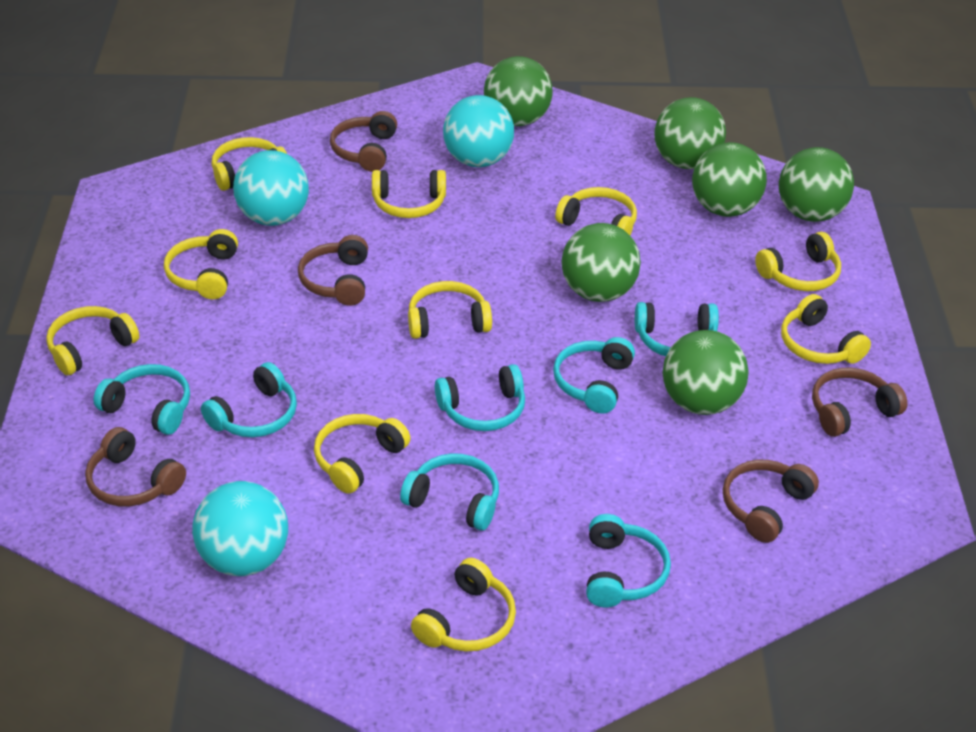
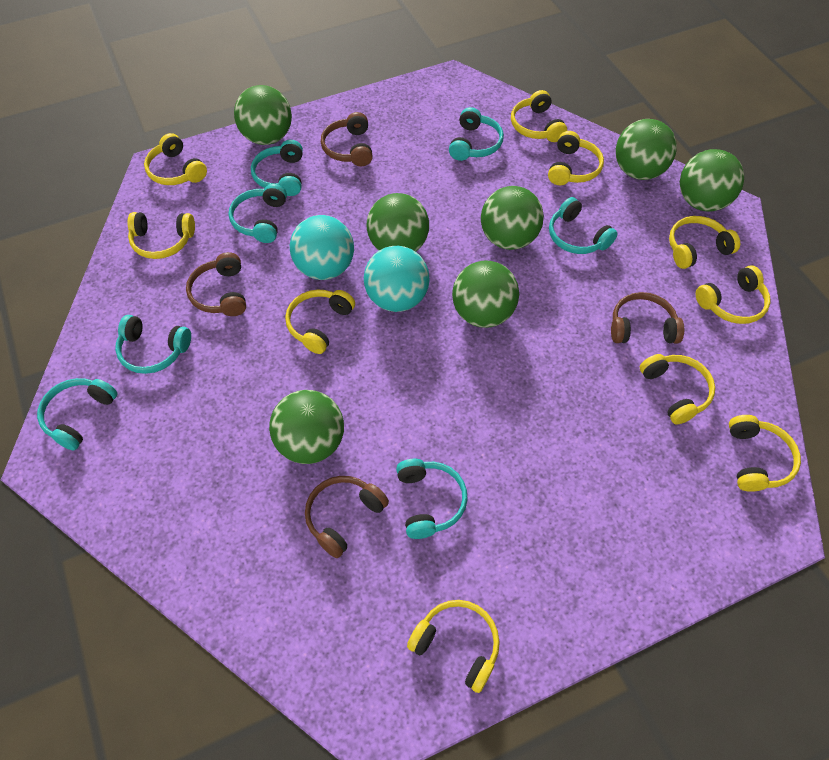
brown headphones: 5 -> 4
green ball: 6 -> 7
turquoise ball: 3 -> 2

